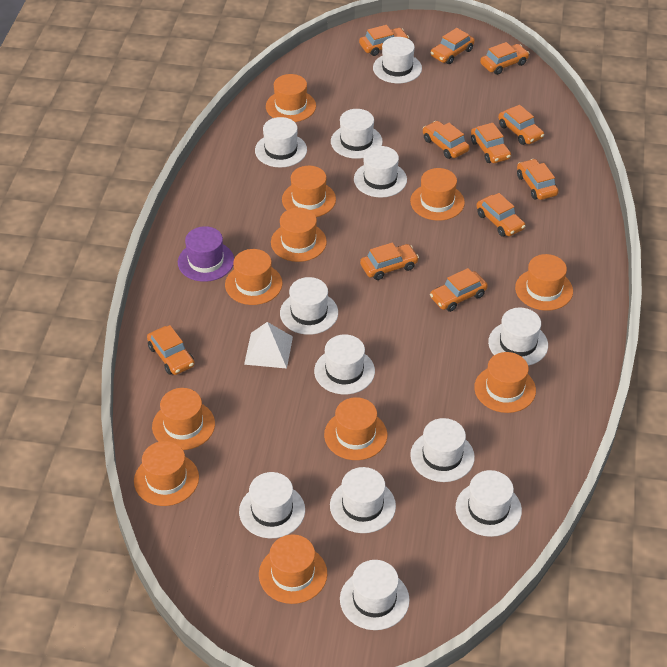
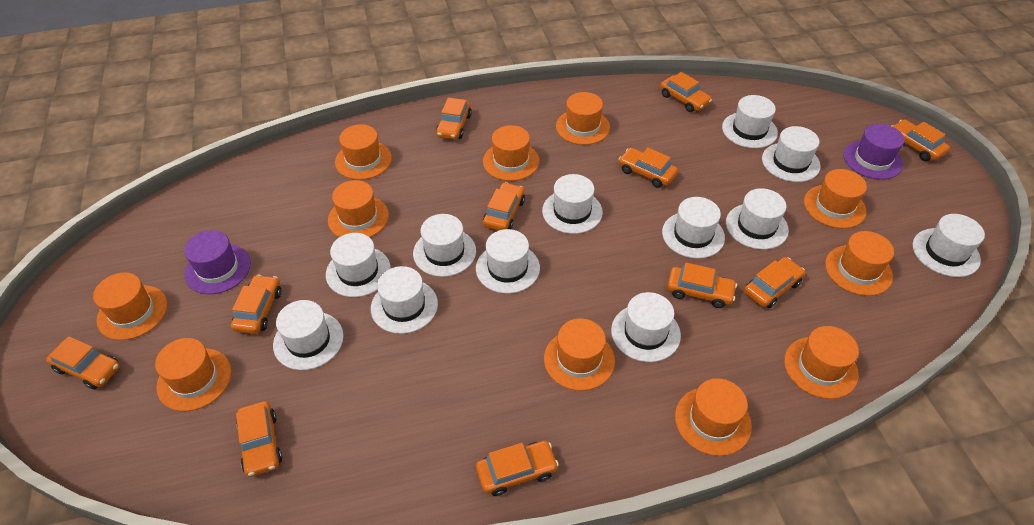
purple hat: 1 -> 2
white pyramid: 1 -> 0

